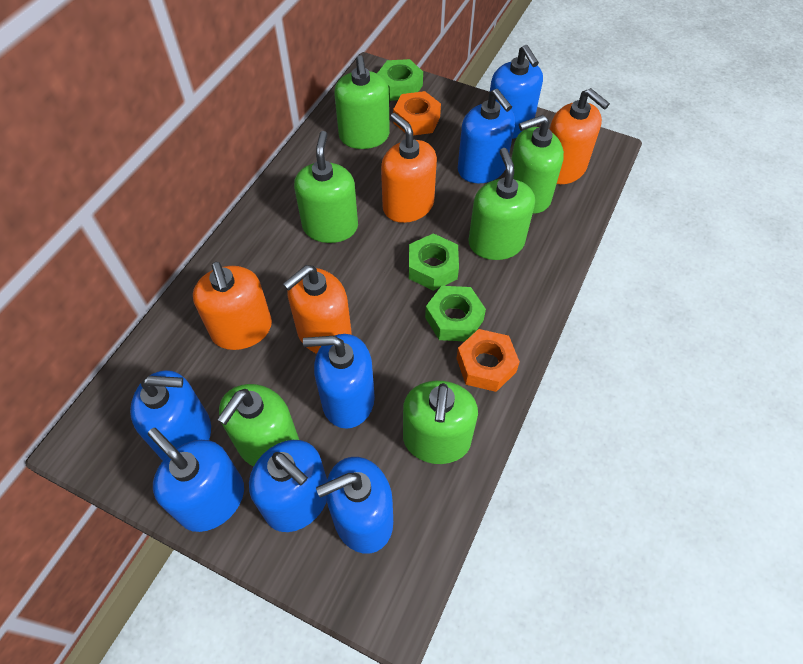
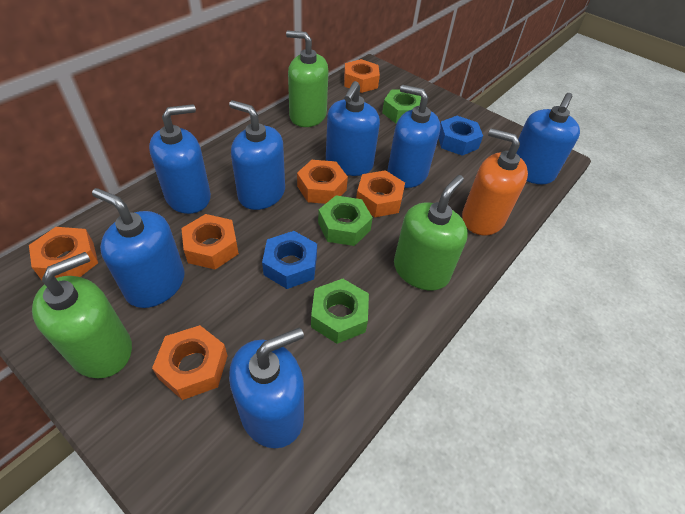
blue nut: 0 -> 2
green soap dispenser: 6 -> 3
orange nut: 2 -> 6
orange soap dispenser: 4 -> 1

